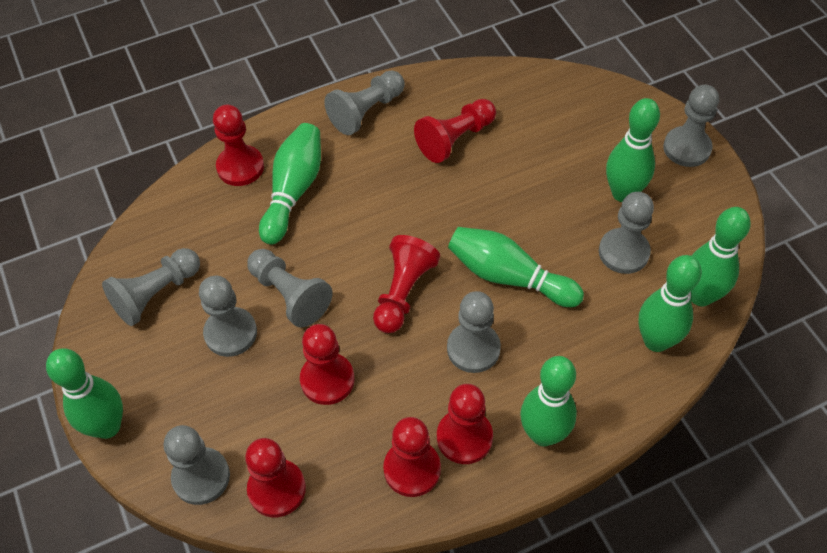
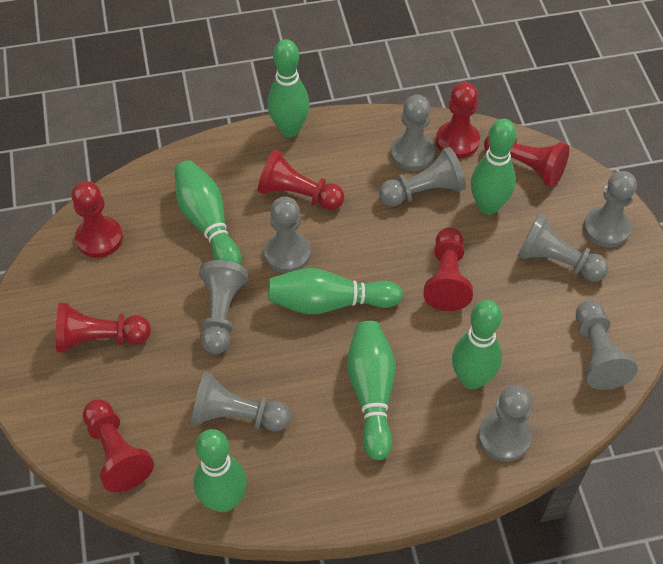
grey pawn: 8 -> 9

